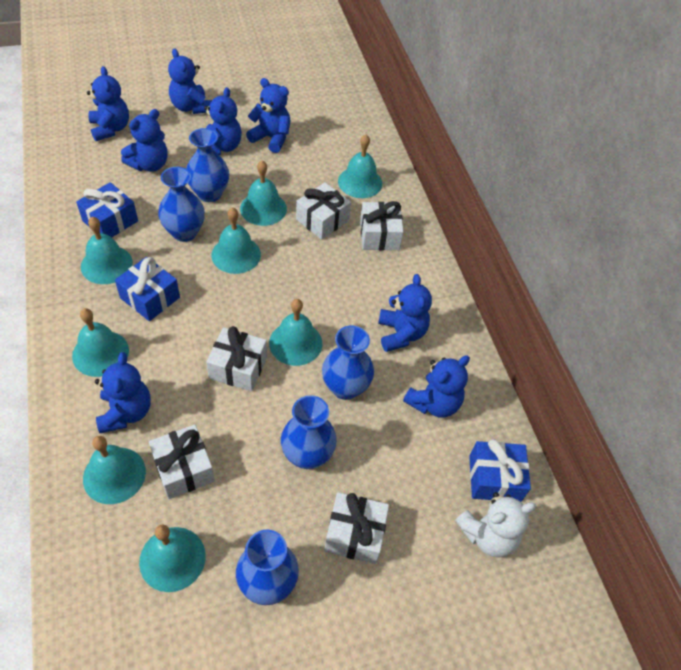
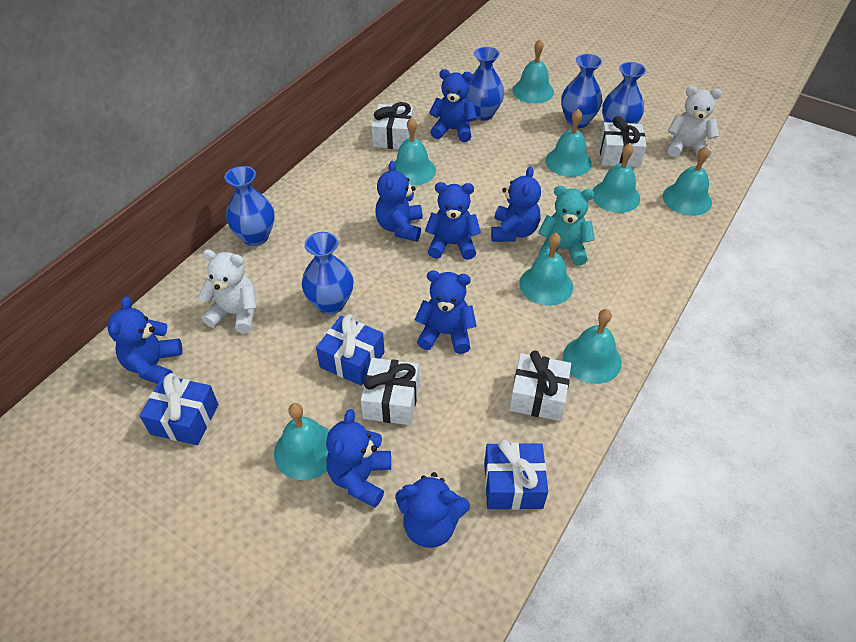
turquoise teddy bear: 0 -> 1
white gift: 5 -> 4
white teddy bear: 1 -> 2

